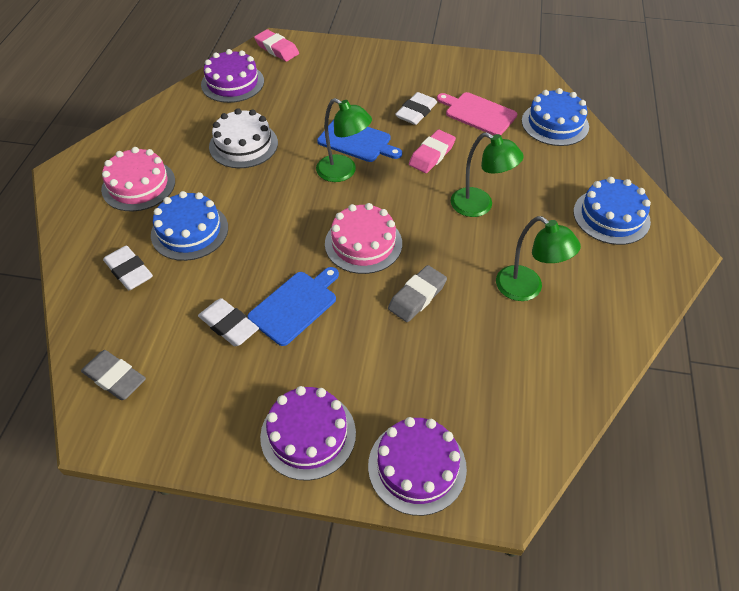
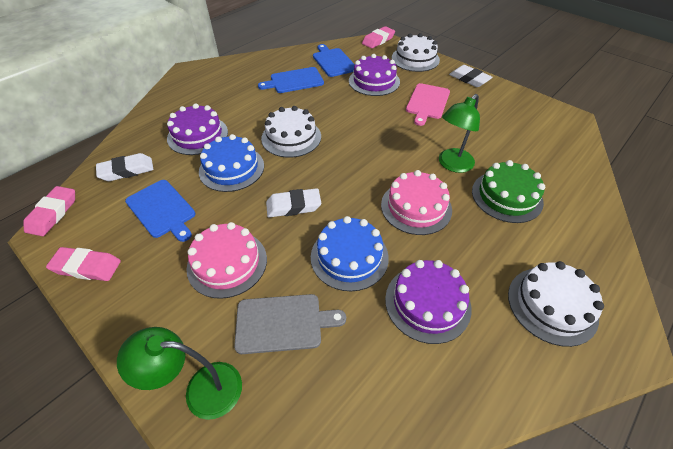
blue cake: 3 -> 2
blue cutting board: 2 -> 3
green cake: 0 -> 1
green lamp: 3 -> 2
grey cutting board: 0 -> 1
grey eraser: 2 -> 0
pink eraser: 2 -> 3
white cake: 1 -> 3

